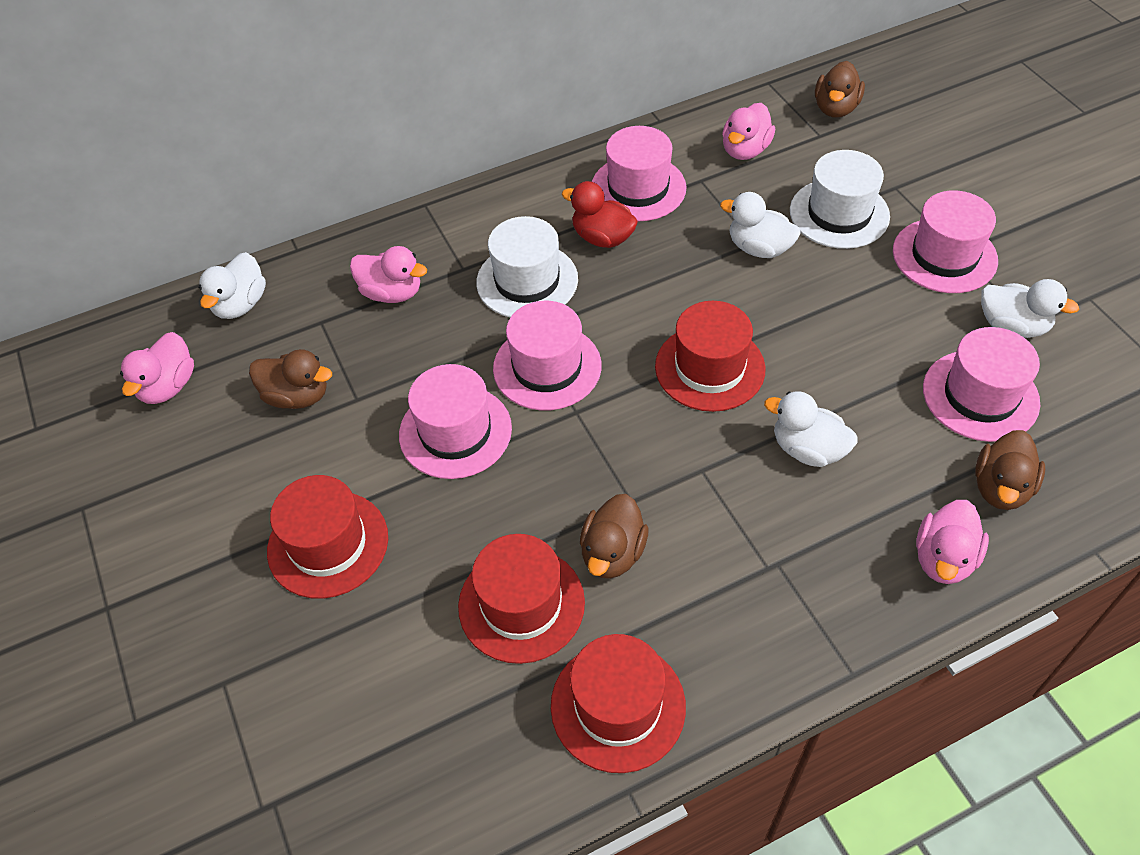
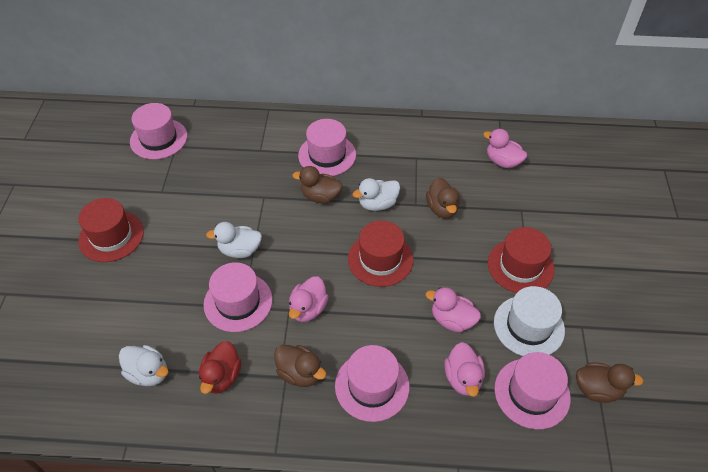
red hat: 4 -> 3
white duck: 4 -> 3
white hat: 2 -> 1

